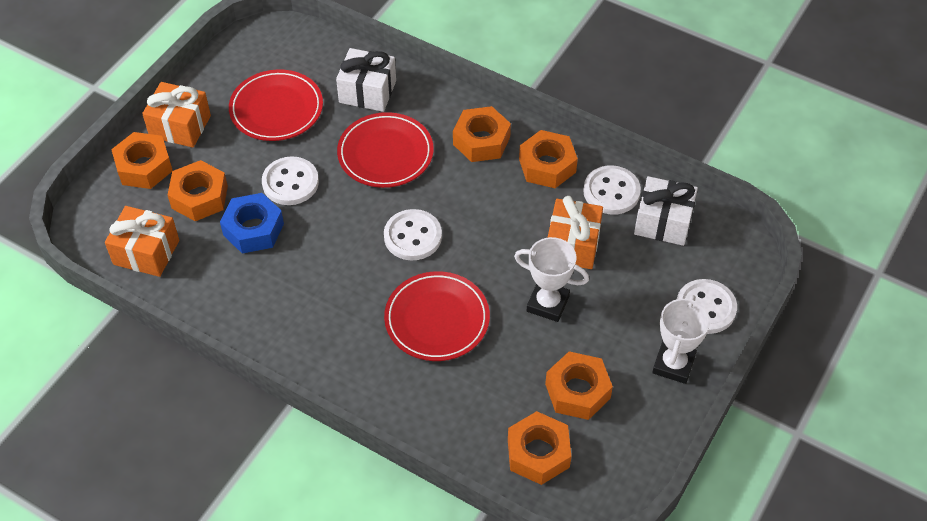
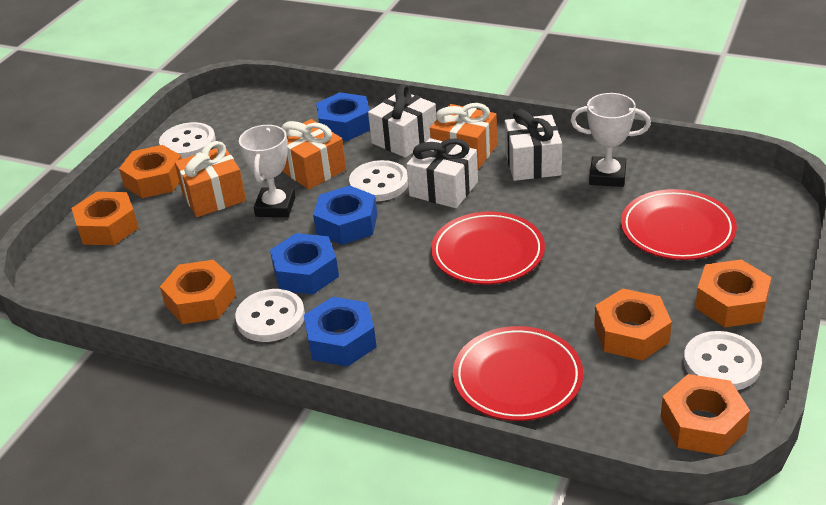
blue nut: 1 -> 4
white gift: 2 -> 3

